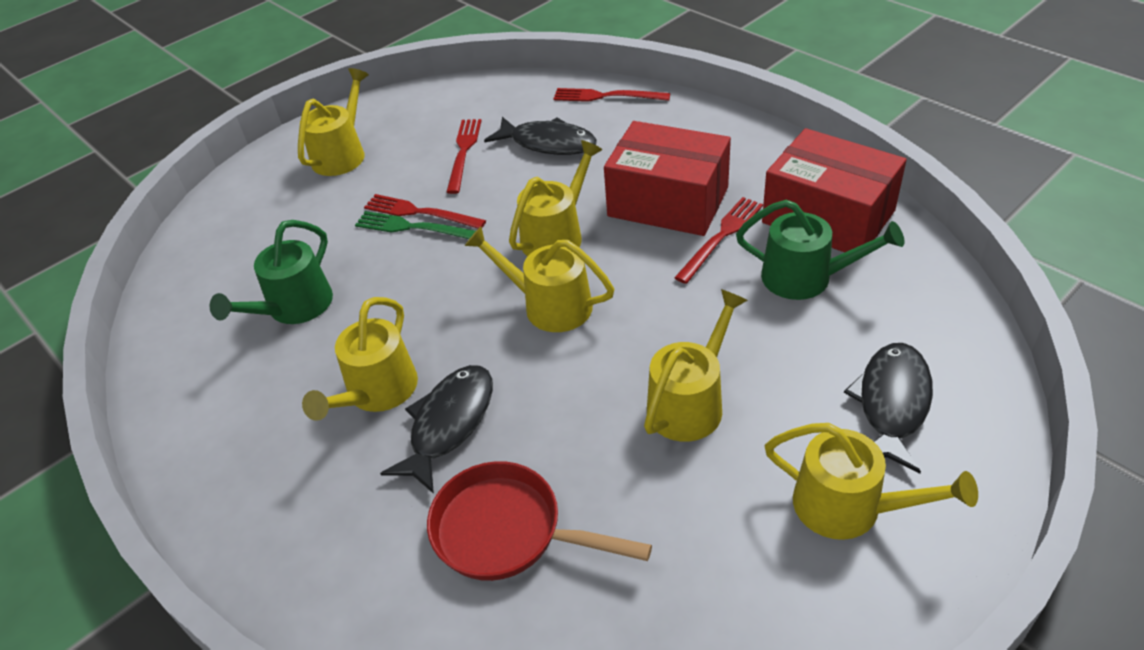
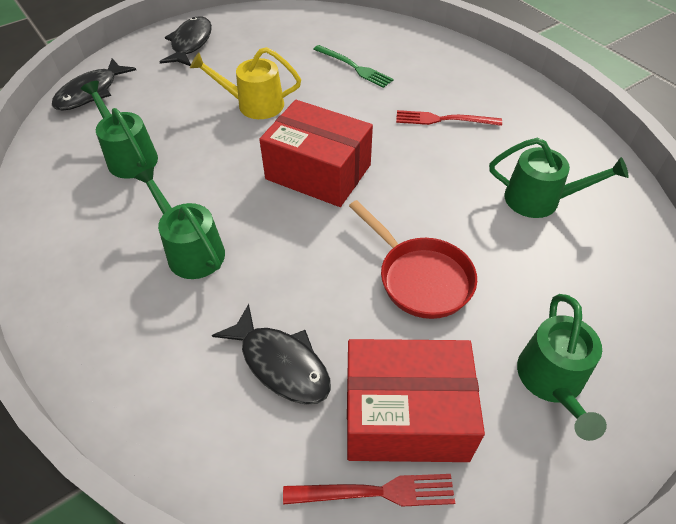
green watering can: 2 -> 4
red fork: 4 -> 2
yellow watering can: 6 -> 1

